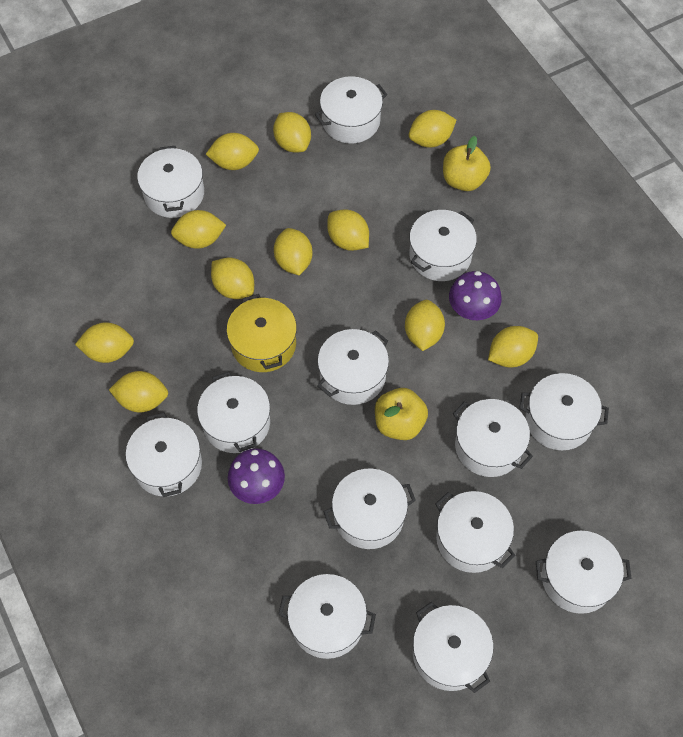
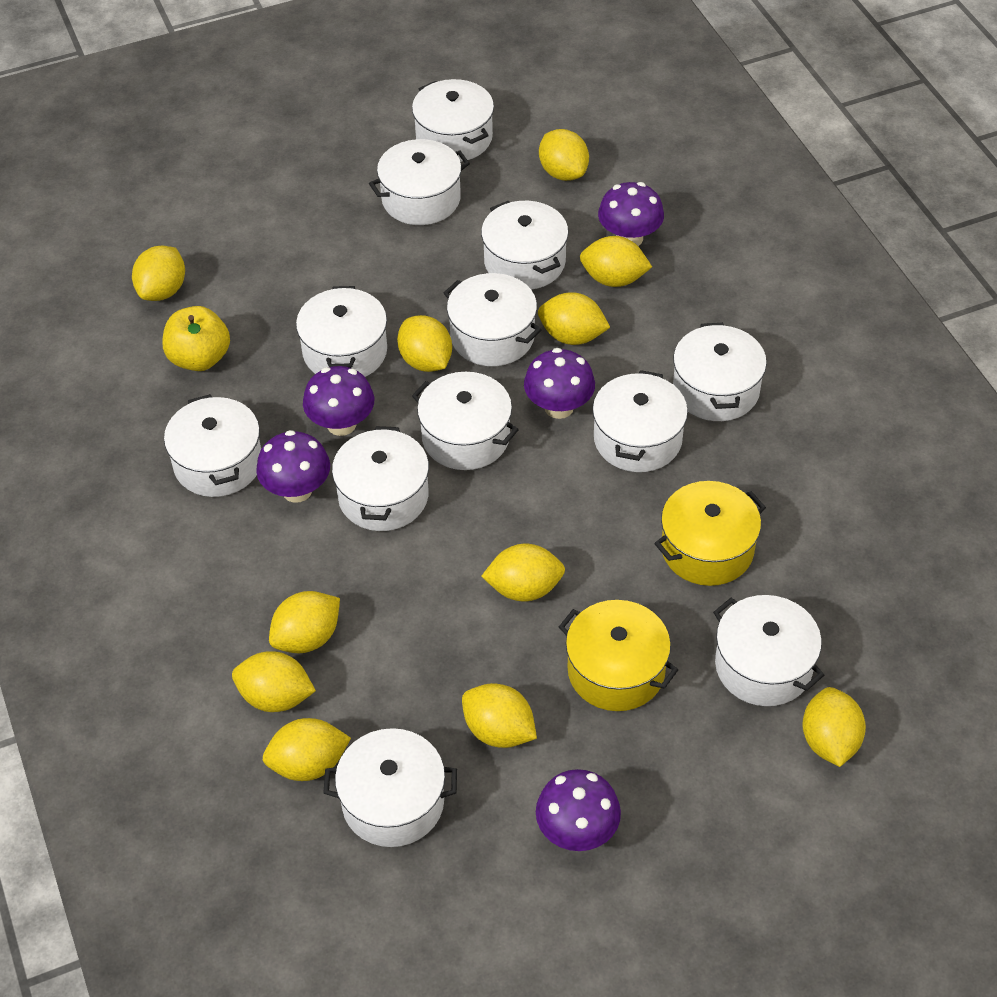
purple mushroom: 2 -> 5
white pot: 13 -> 12
yellow apple: 2 -> 1
yellow pot: 1 -> 2

